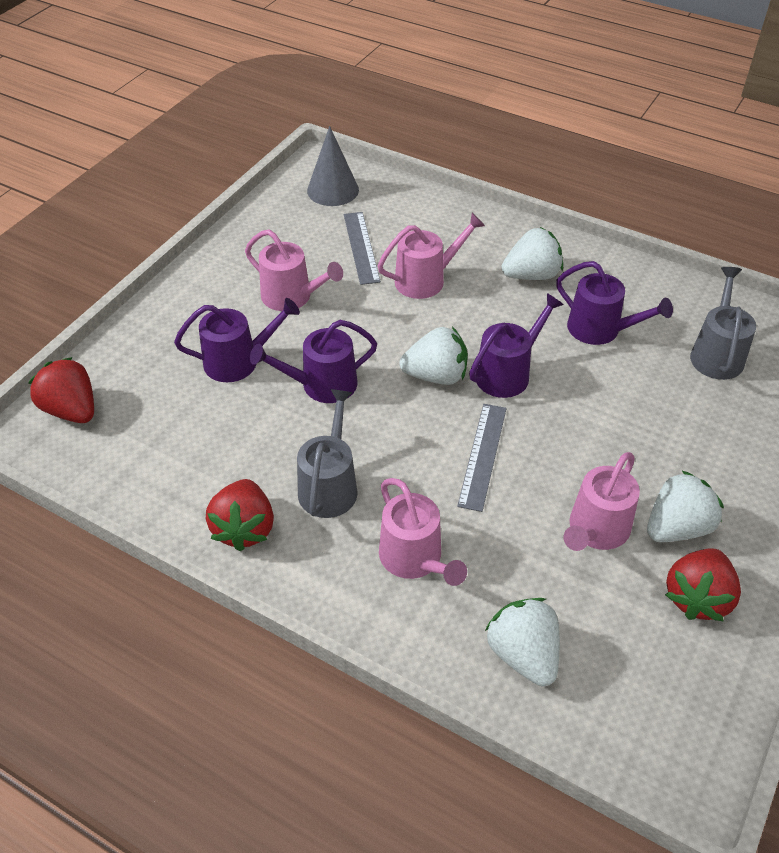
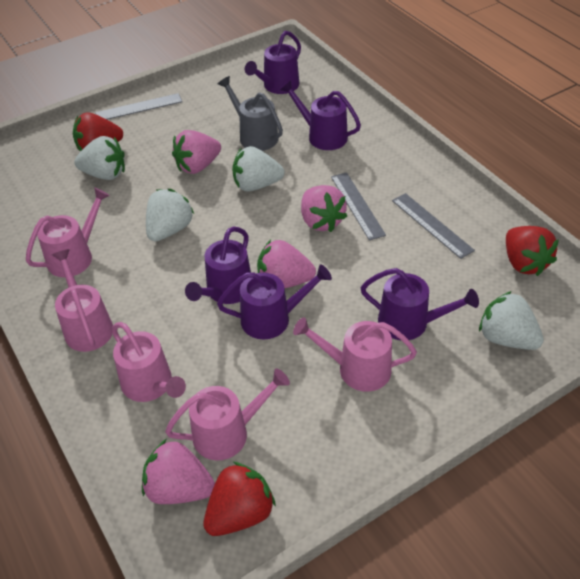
grey cone: 1 -> 0
grey ruler: 2 -> 3
grey watering can: 2 -> 1
pink strawberry: 0 -> 4
pink watering can: 4 -> 5
purple watering can: 4 -> 5

